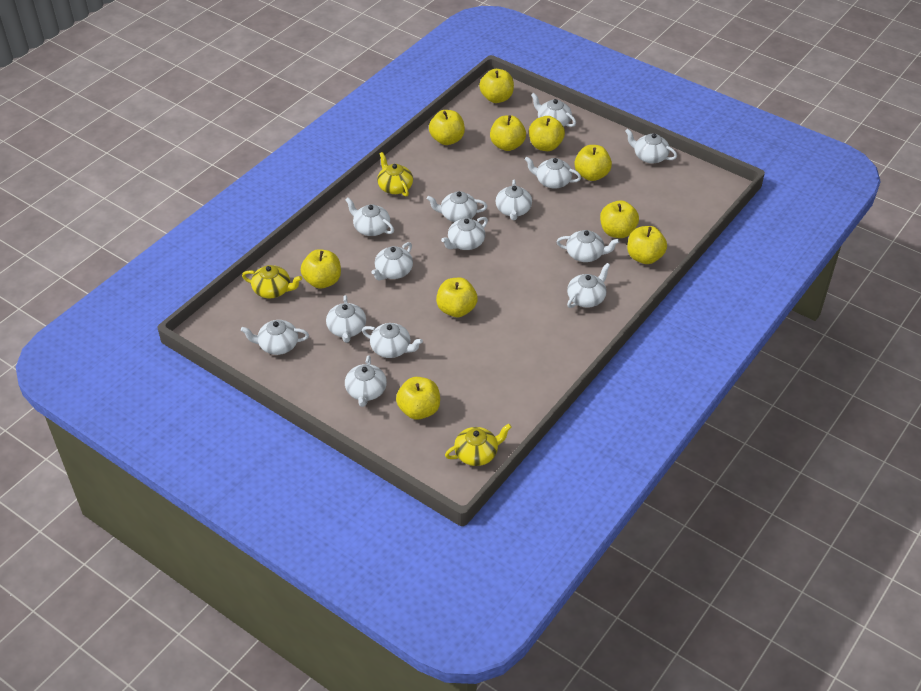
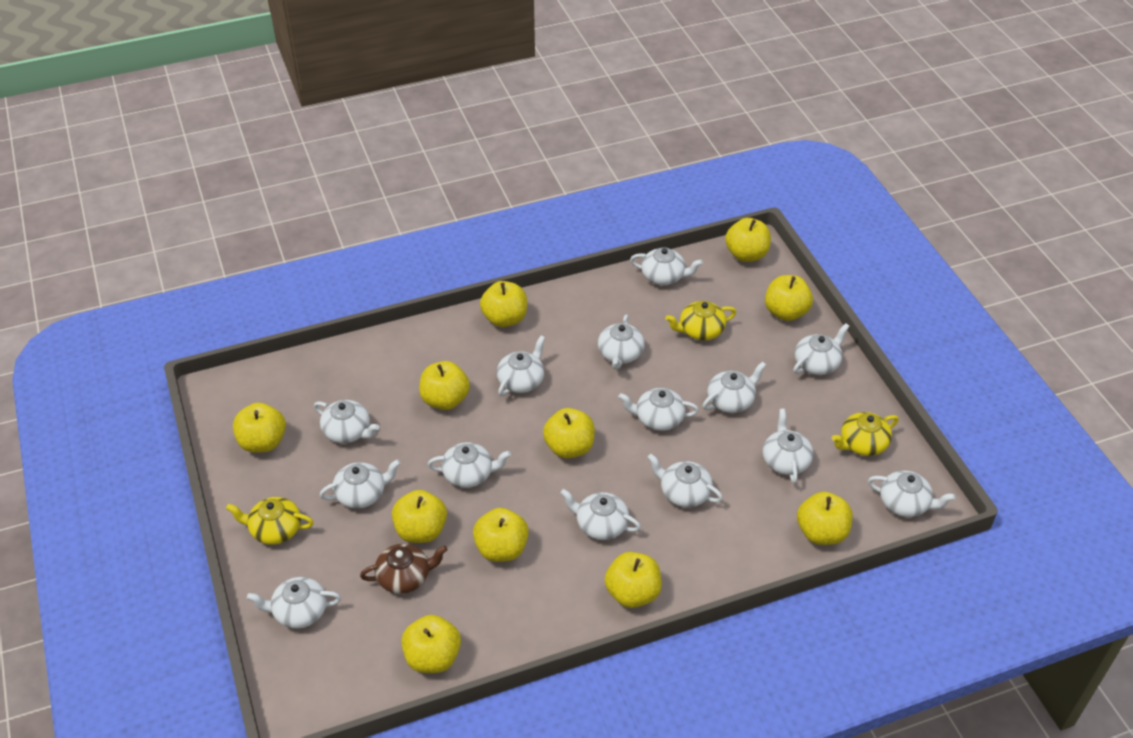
brown teapot: 0 -> 1
yellow apple: 10 -> 11

